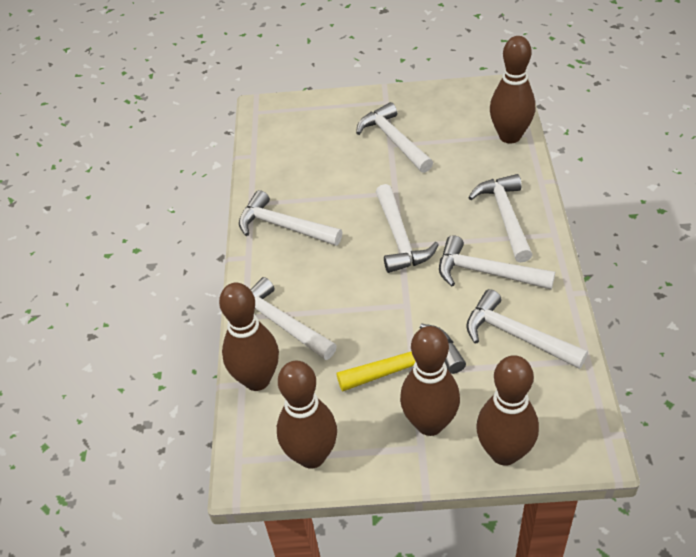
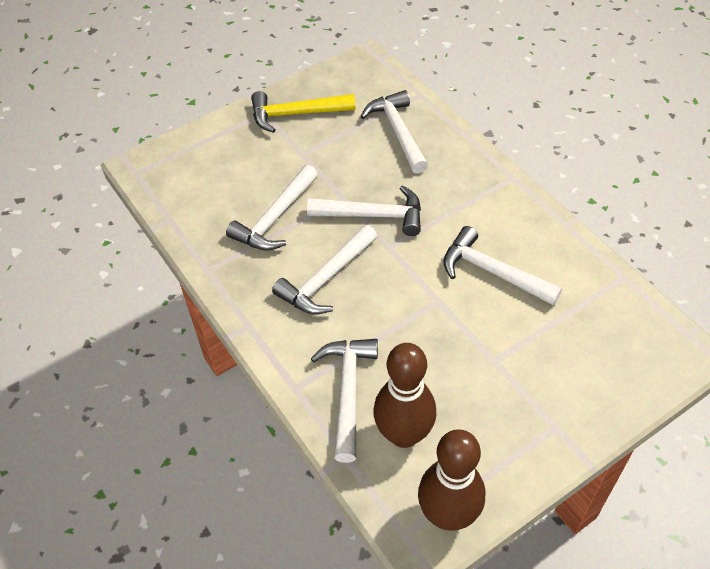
brown bowling pin: 5 -> 2
white hammer: 7 -> 6

